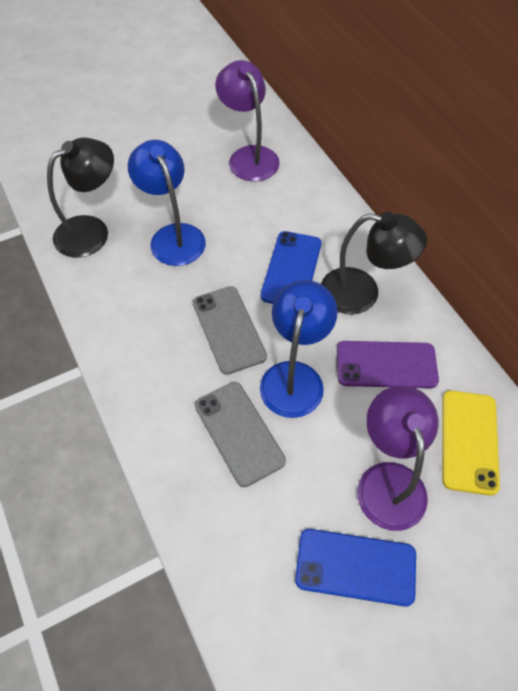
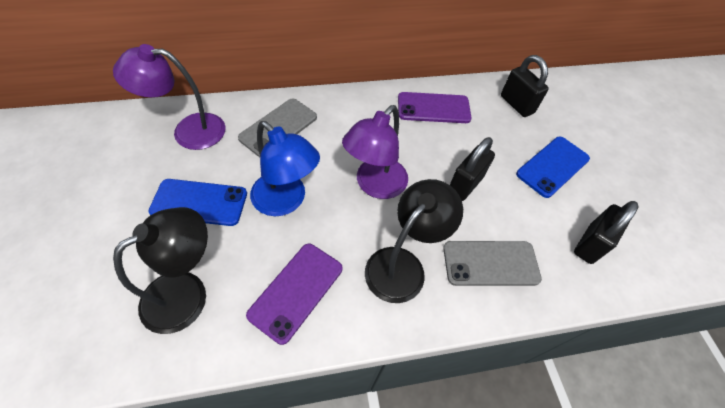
black padlock: 0 -> 3
blue lamp: 2 -> 1
purple phone: 1 -> 2
yellow phone: 1 -> 0

